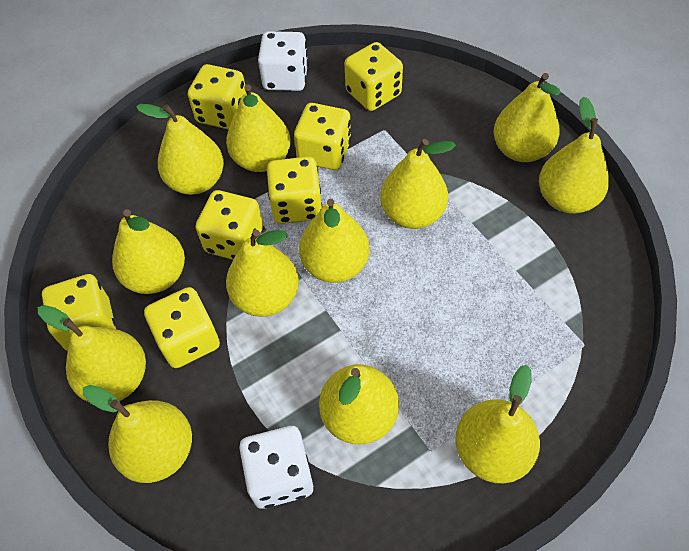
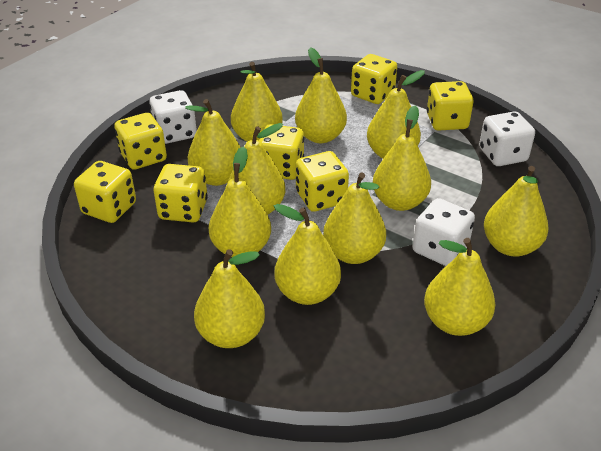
white dice: 2 -> 3

